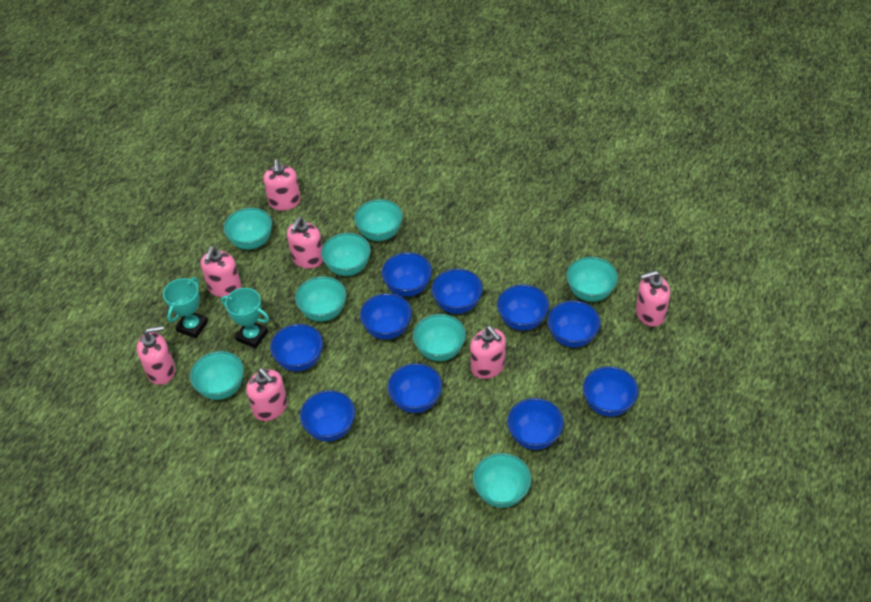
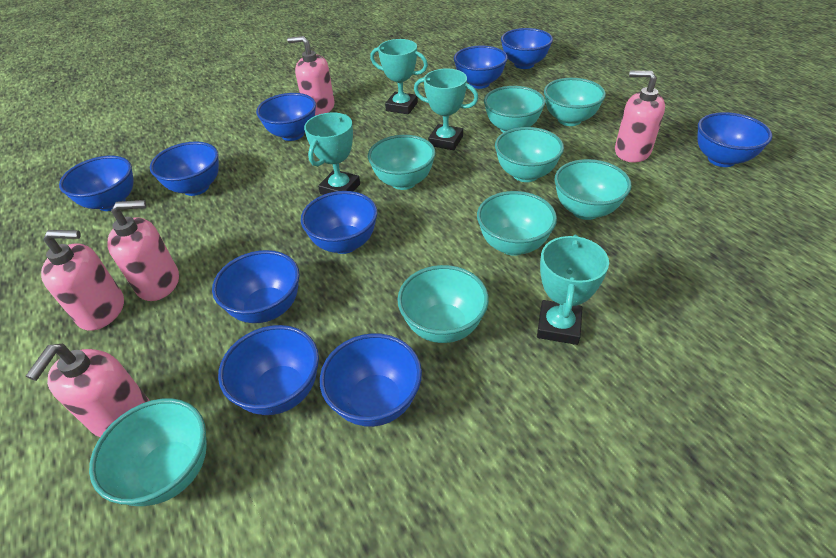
pink soap dispenser: 7 -> 5
turquoise trophy: 2 -> 4

